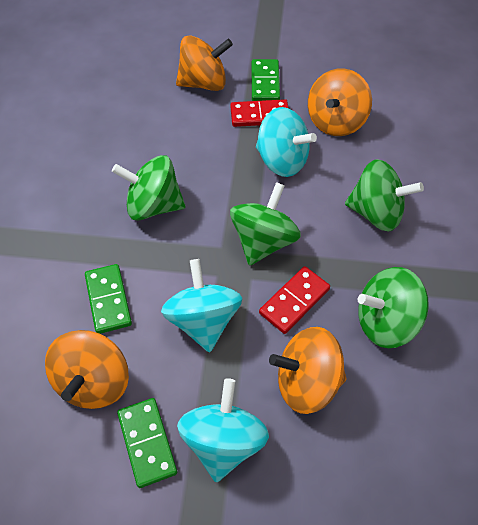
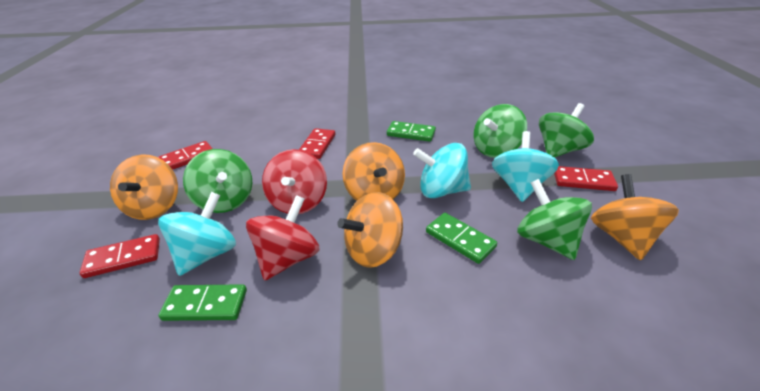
red domino: 2 -> 4
red spinning top: 0 -> 2

